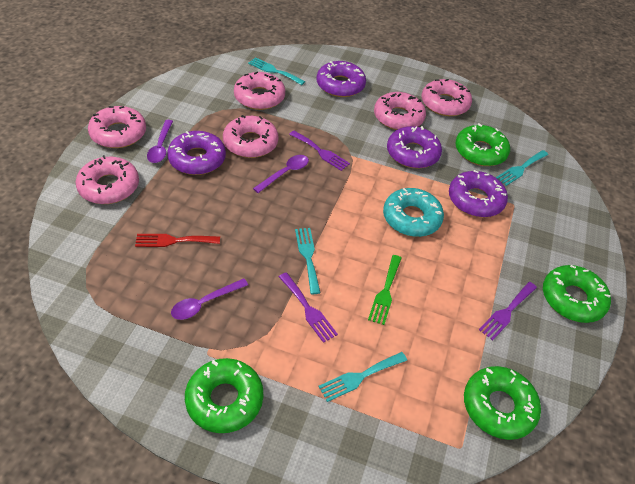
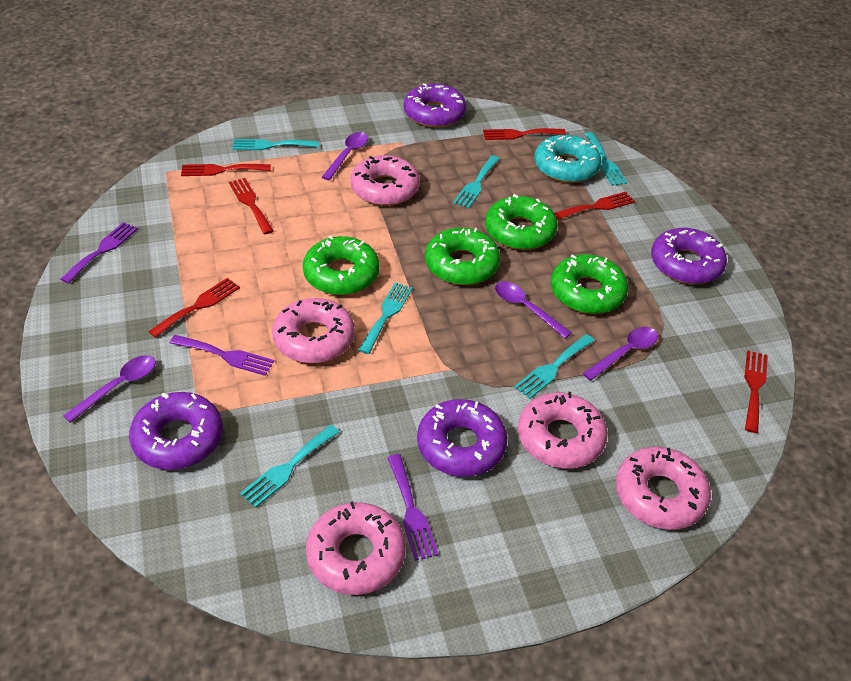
green fork: 1 -> 0
pink donut: 6 -> 5
purple spoon: 3 -> 4
red fork: 1 -> 6
turquoise fork: 4 -> 6

